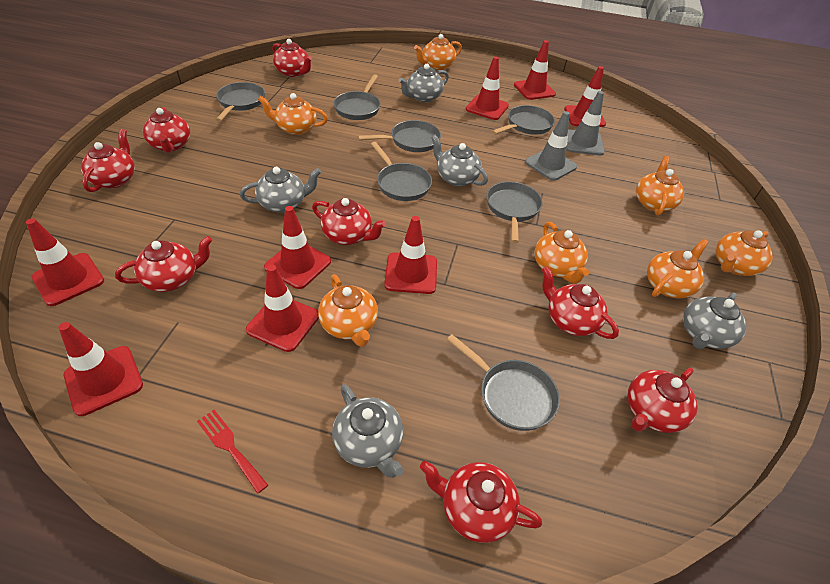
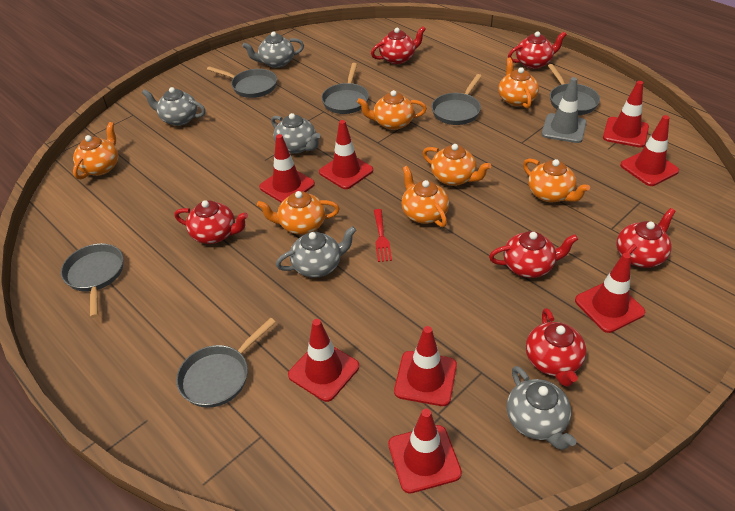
grey pan: 7 -> 6
grey traffic cone: 2 -> 1
red teapot: 8 -> 6

